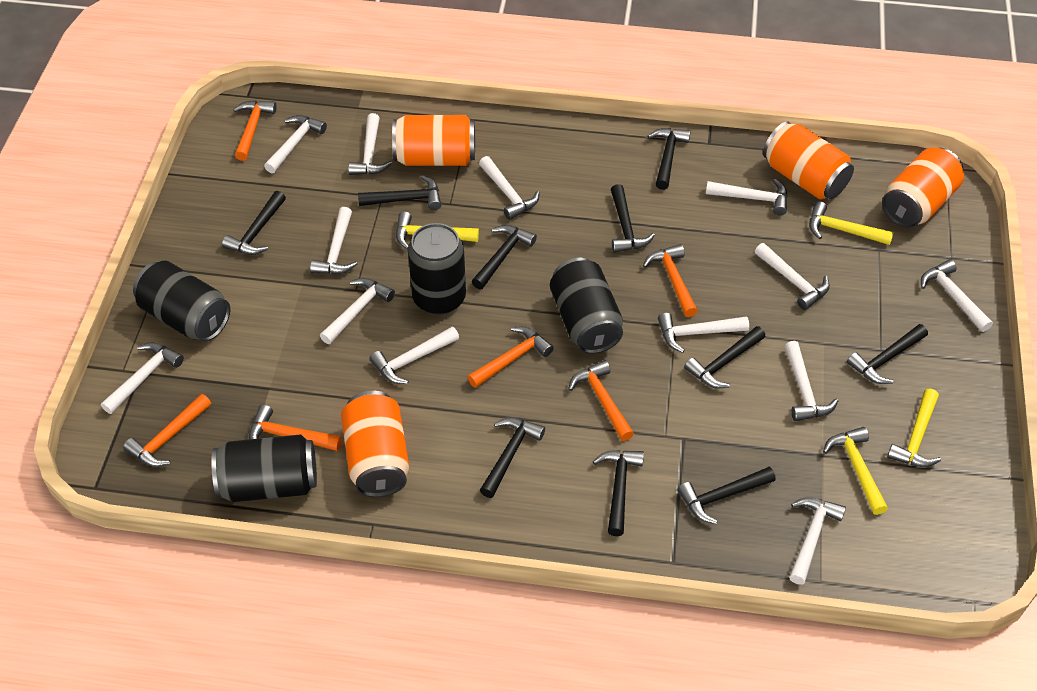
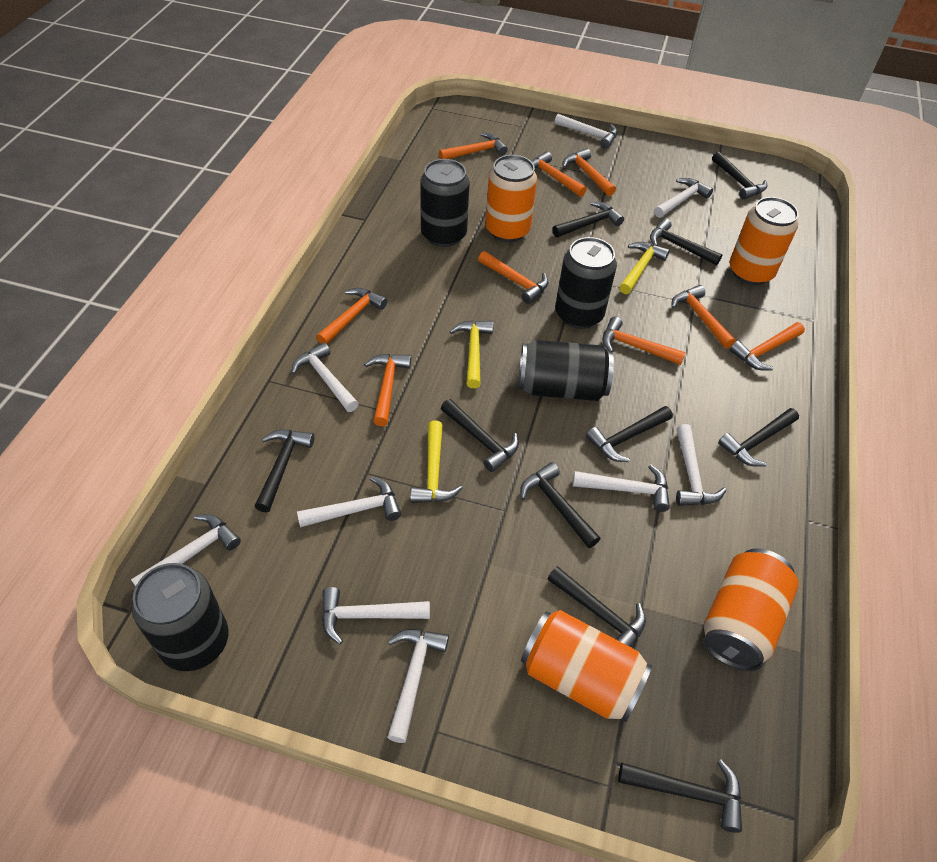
orange hammer: 6 -> 9
white hammer: 13 -> 9
yellow hammer: 4 -> 3

